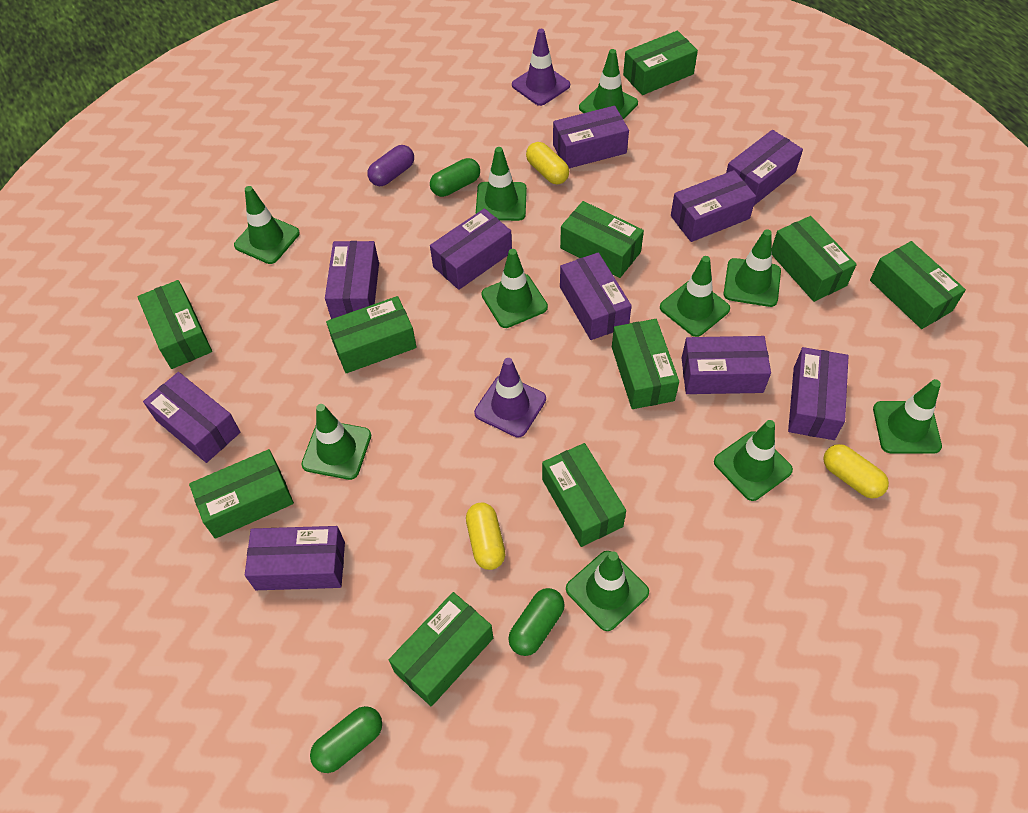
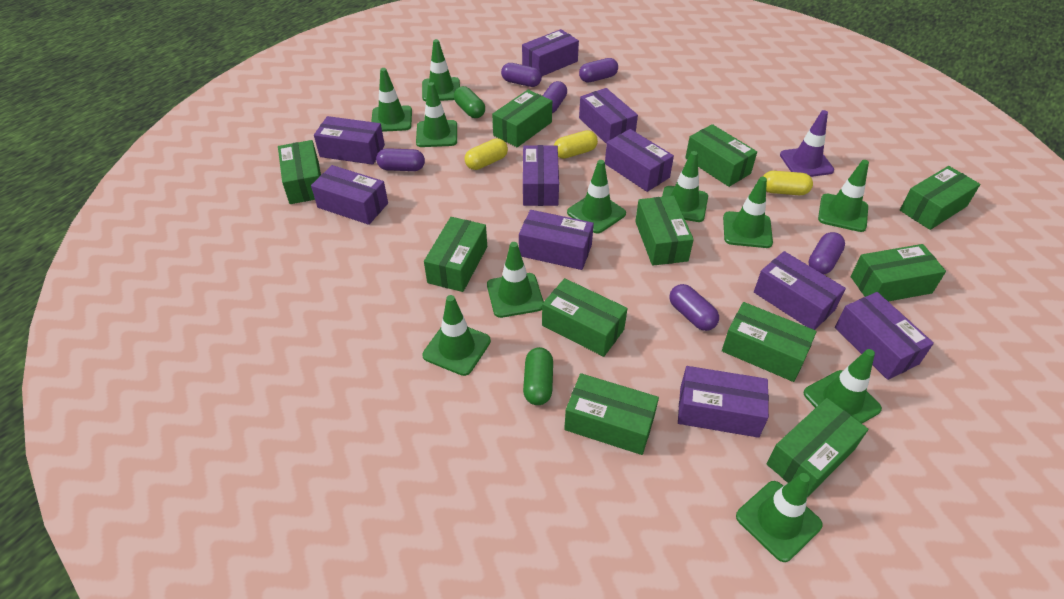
green box: 10 -> 11
green capsule: 3 -> 2
green traffic cone: 10 -> 11
purple capsule: 1 -> 6
purple traffic cone: 2 -> 1

